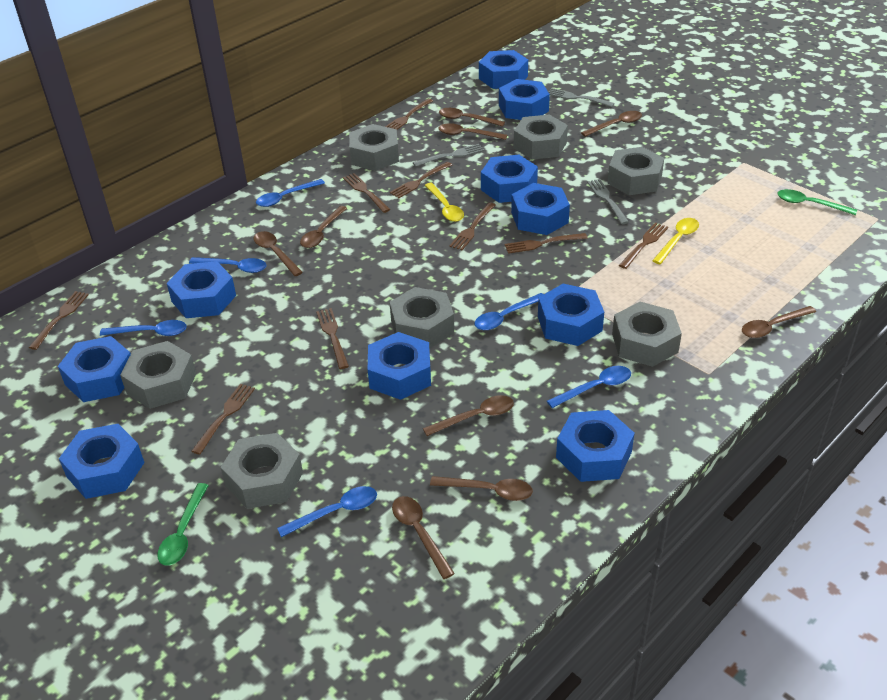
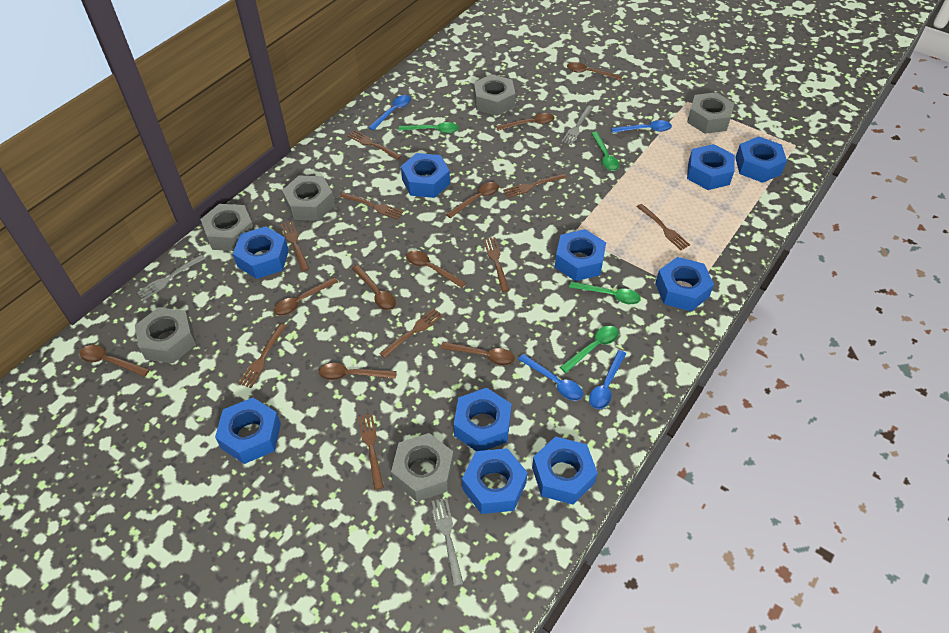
blue spoon: 6 -> 4
green spoon: 2 -> 4
grey nut: 7 -> 6
yellow spoon: 2 -> 0

